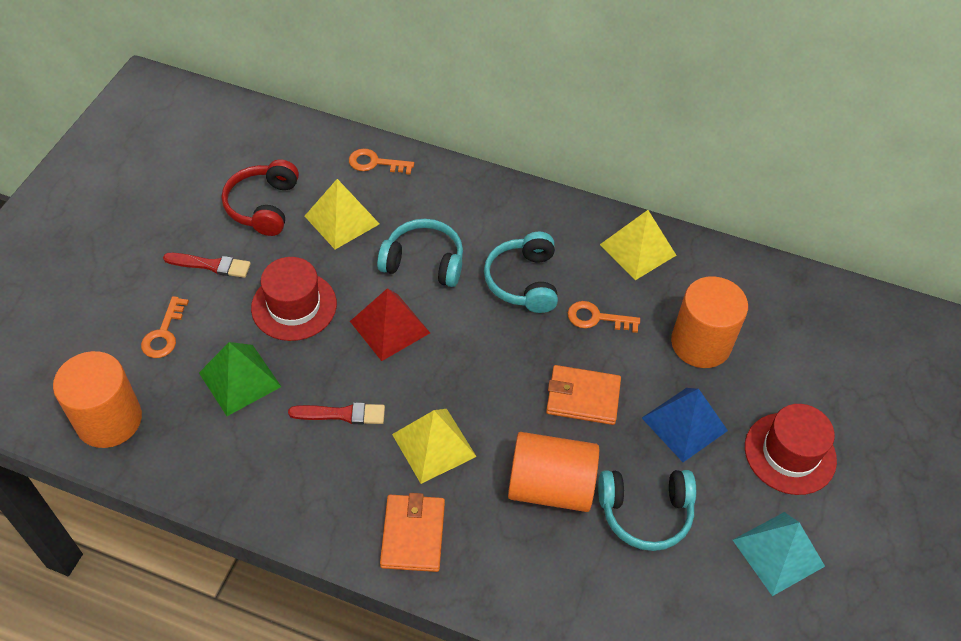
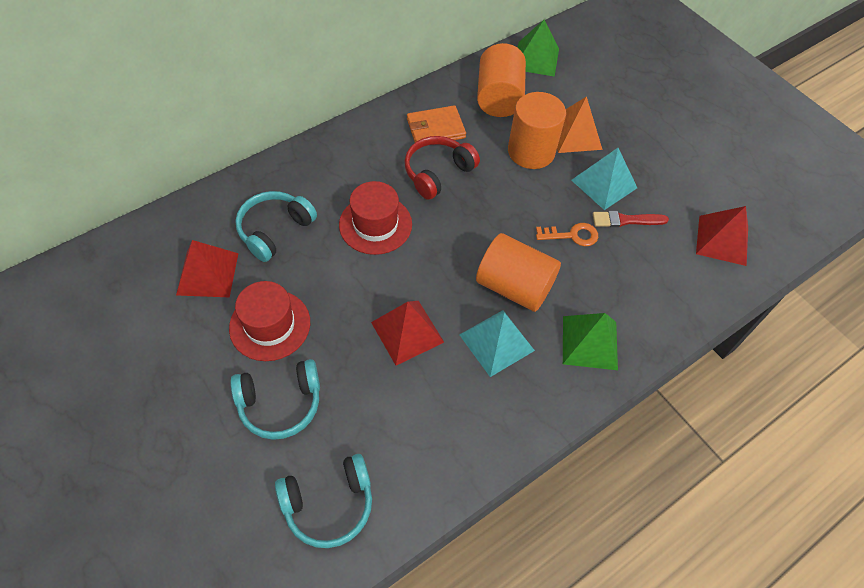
blue pyramid: 1 -> 0
green pyramid: 1 -> 2
orange key: 3 -> 1
orange pyramid: 0 -> 1
orange wallet: 2 -> 1
red brush: 2 -> 1
red pyramid: 1 -> 3
turquoise pyramid: 1 -> 2
yellow pyramid: 3 -> 0

